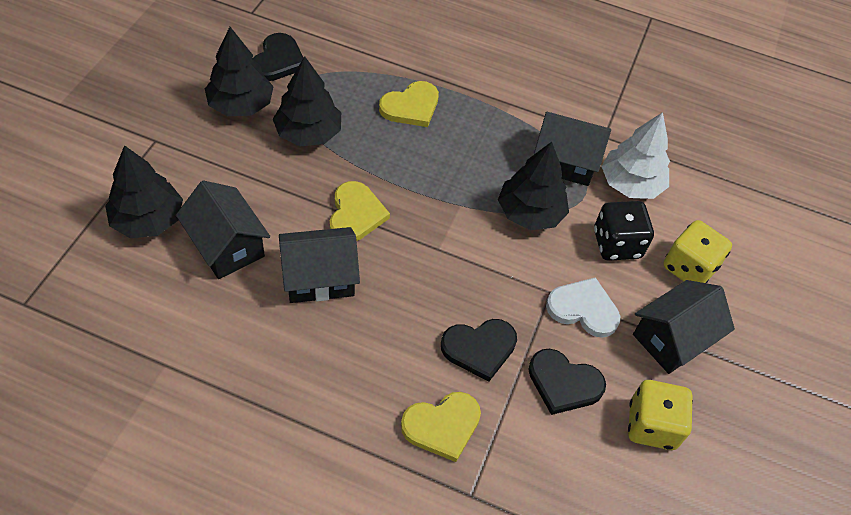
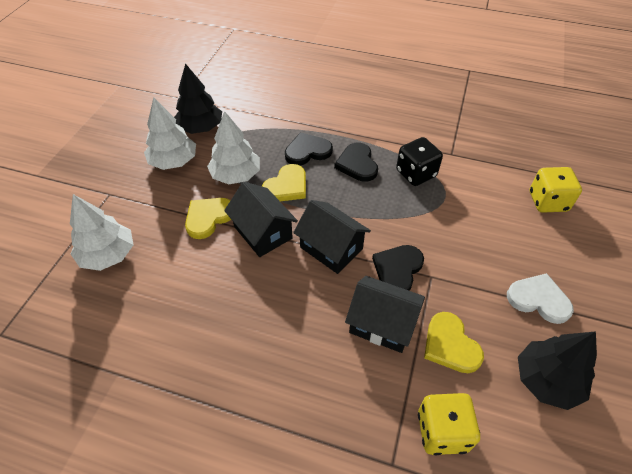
black house: 4 -> 3
black tree: 4 -> 2
white tree: 1 -> 3

